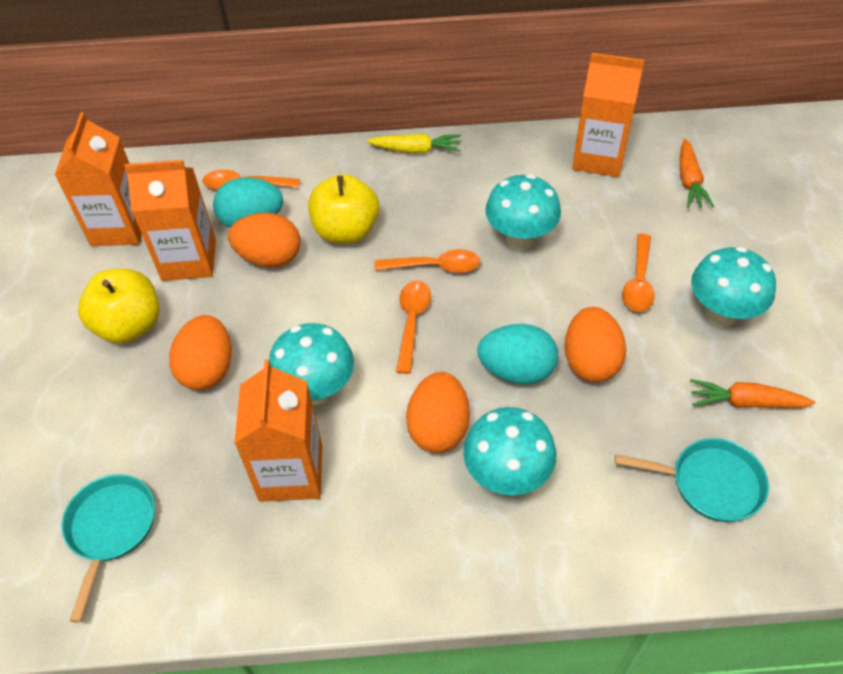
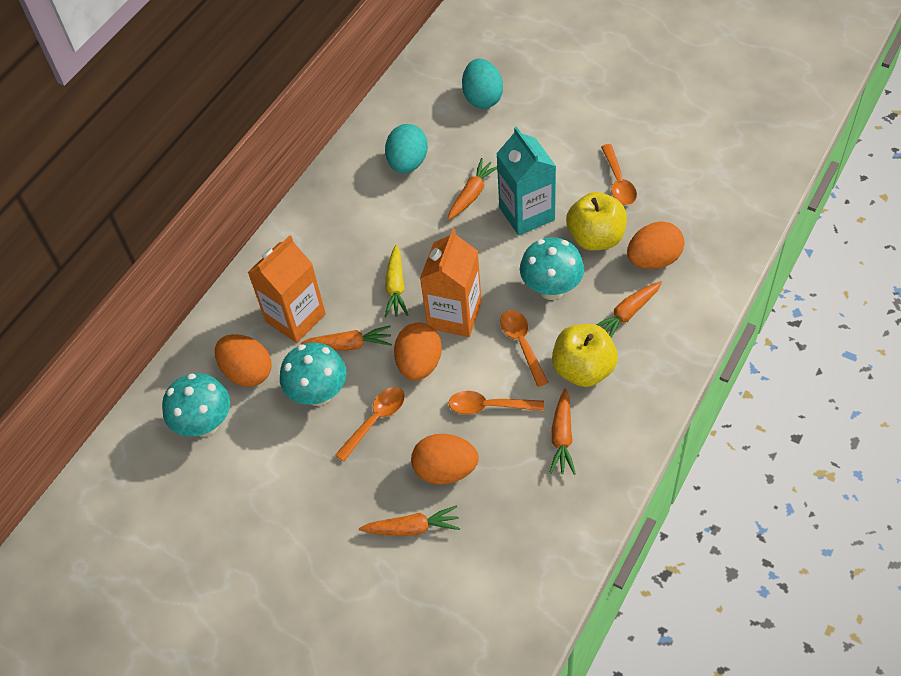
orange carrot: 2 -> 5
orange carton: 4 -> 2
turquoise carton: 0 -> 1
turquoise mushroom: 4 -> 3
turquoise pan: 2 -> 0

